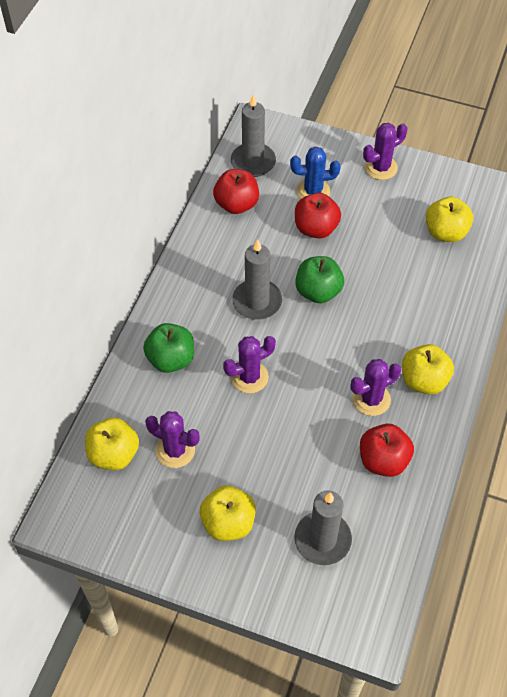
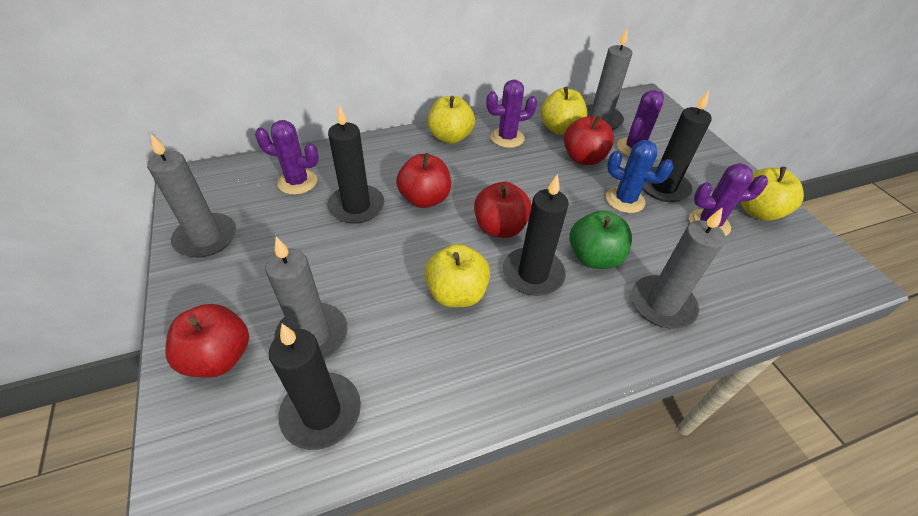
black candle: 0 -> 4
green apple: 2 -> 1
grey candle: 3 -> 4
red apple: 3 -> 4

